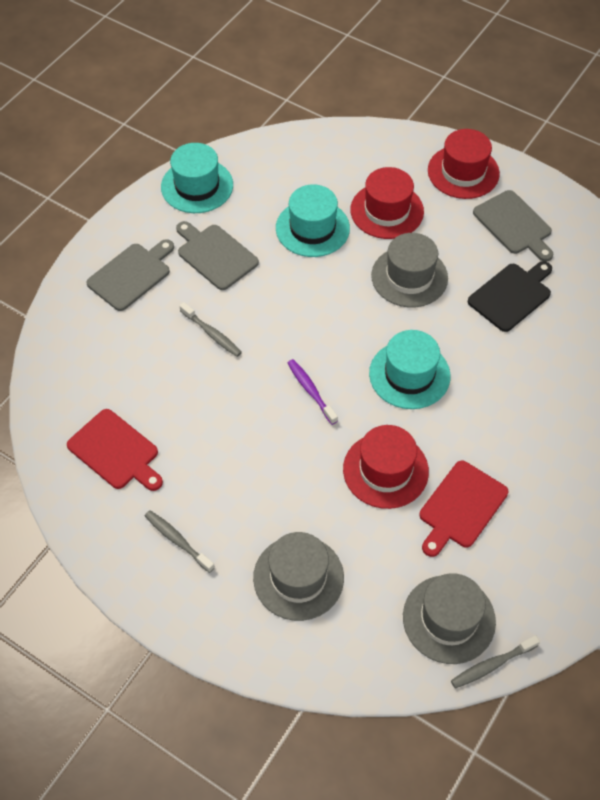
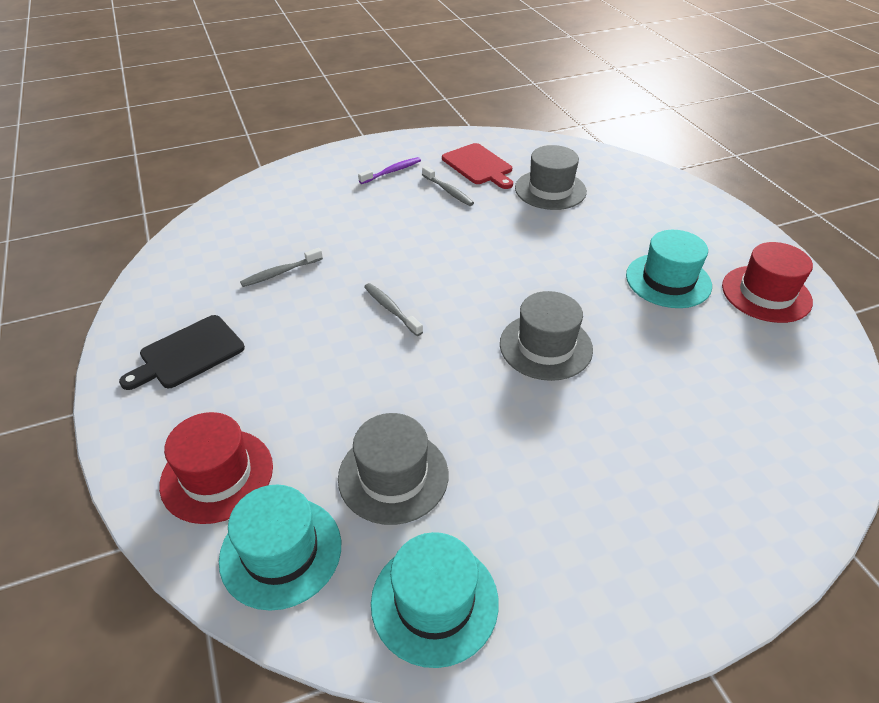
grey cutting board: 3 -> 0
red cutting board: 2 -> 1
red hat: 3 -> 2

